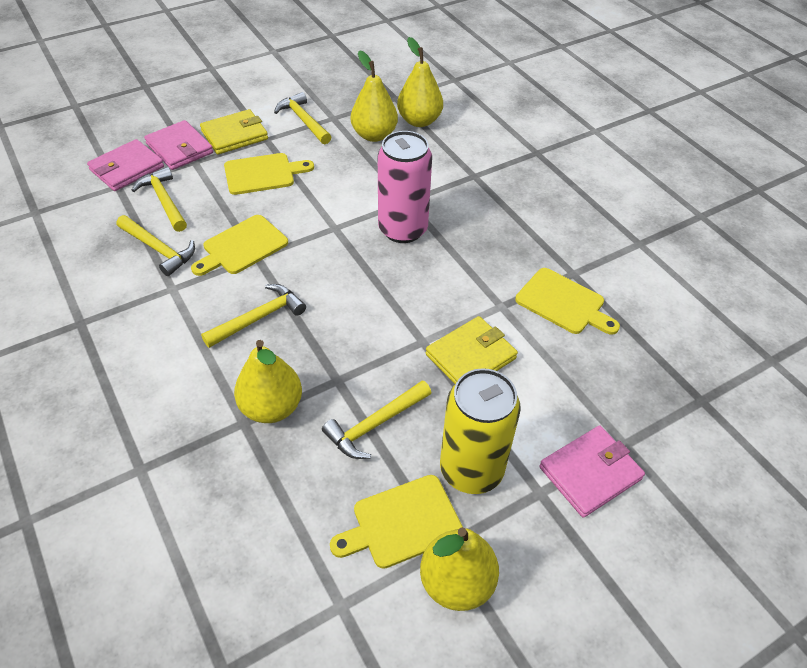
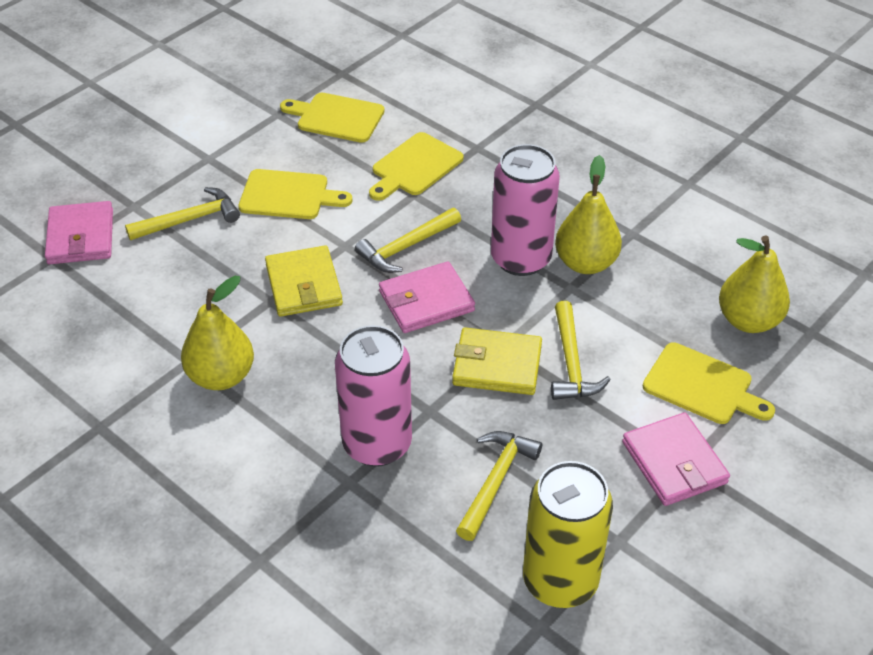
pink can: 1 -> 2
yellow hammer: 5 -> 4
yellow pear: 4 -> 3

